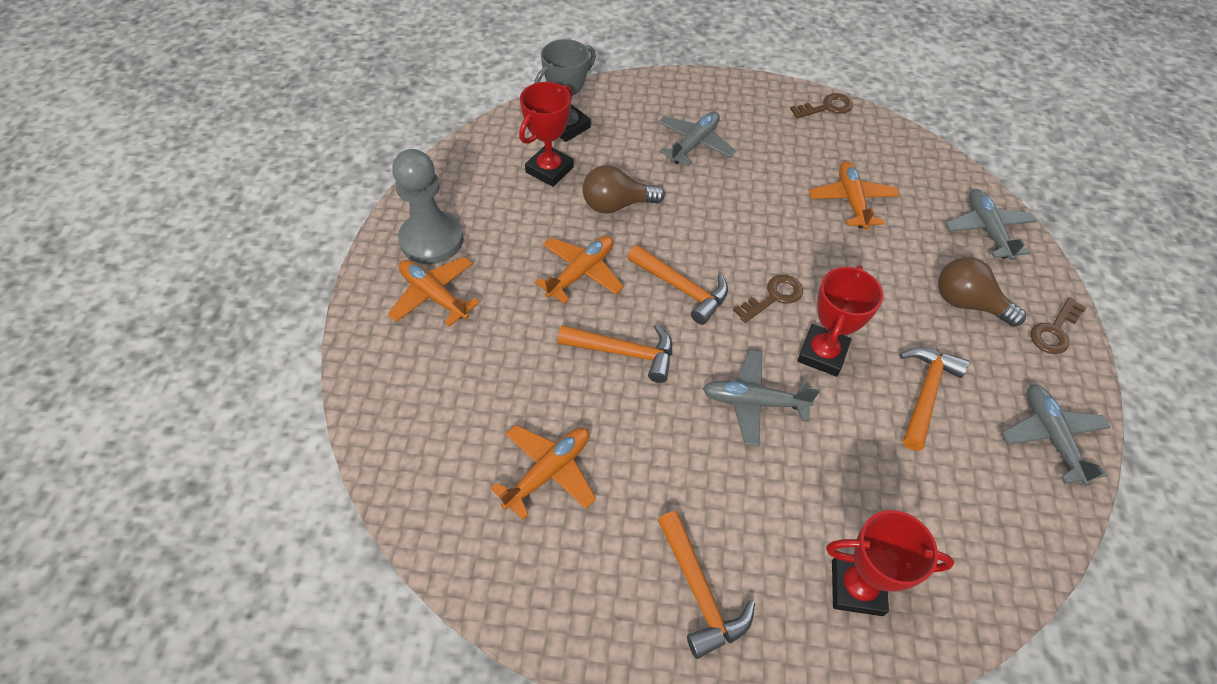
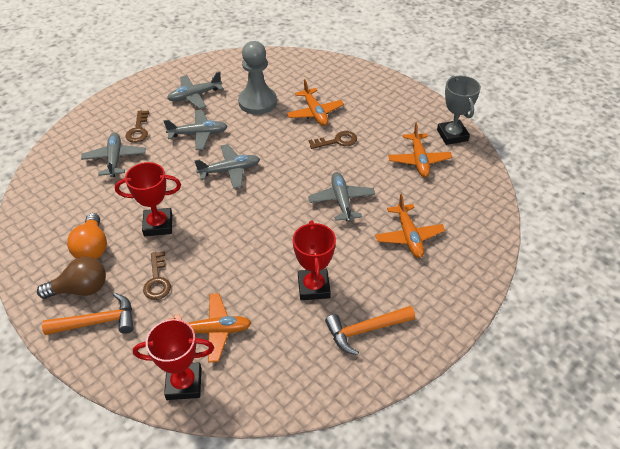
brown light bulb: 2 -> 1
grey plane: 4 -> 5
orange hammer: 4 -> 2
orange light bulb: 0 -> 1

